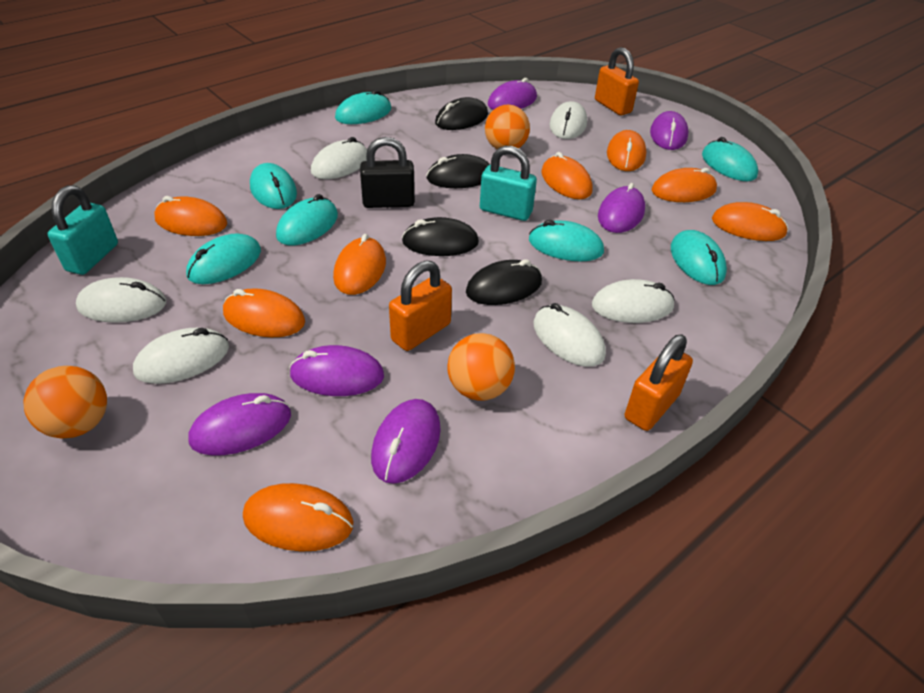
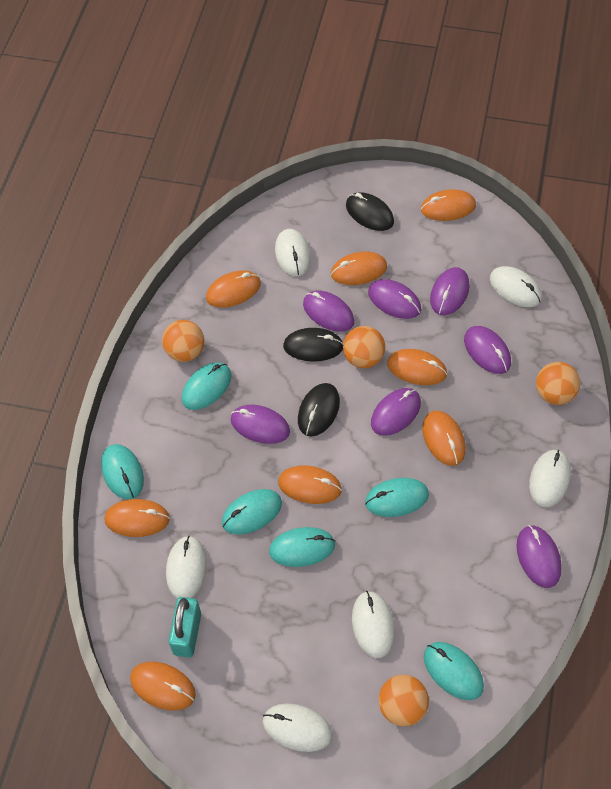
black mouse: 4 -> 3
black padlock: 1 -> 0
orange ball: 3 -> 4
orange padlock: 3 -> 0
purple mouse: 6 -> 7
turquoise mouse: 7 -> 6
turquoise padlock: 2 -> 1

